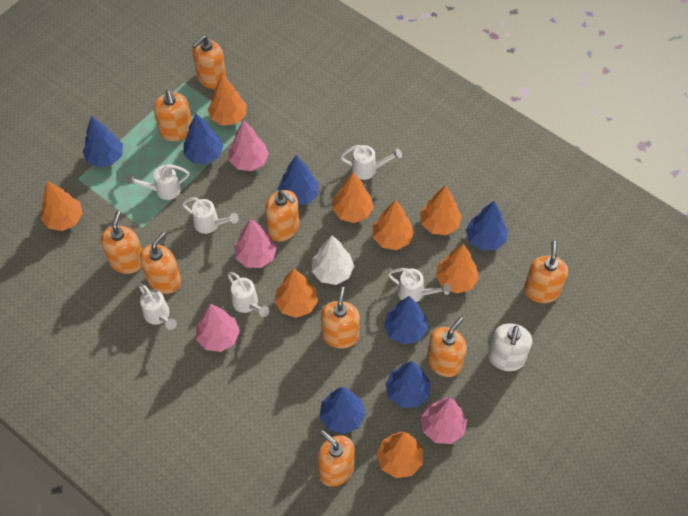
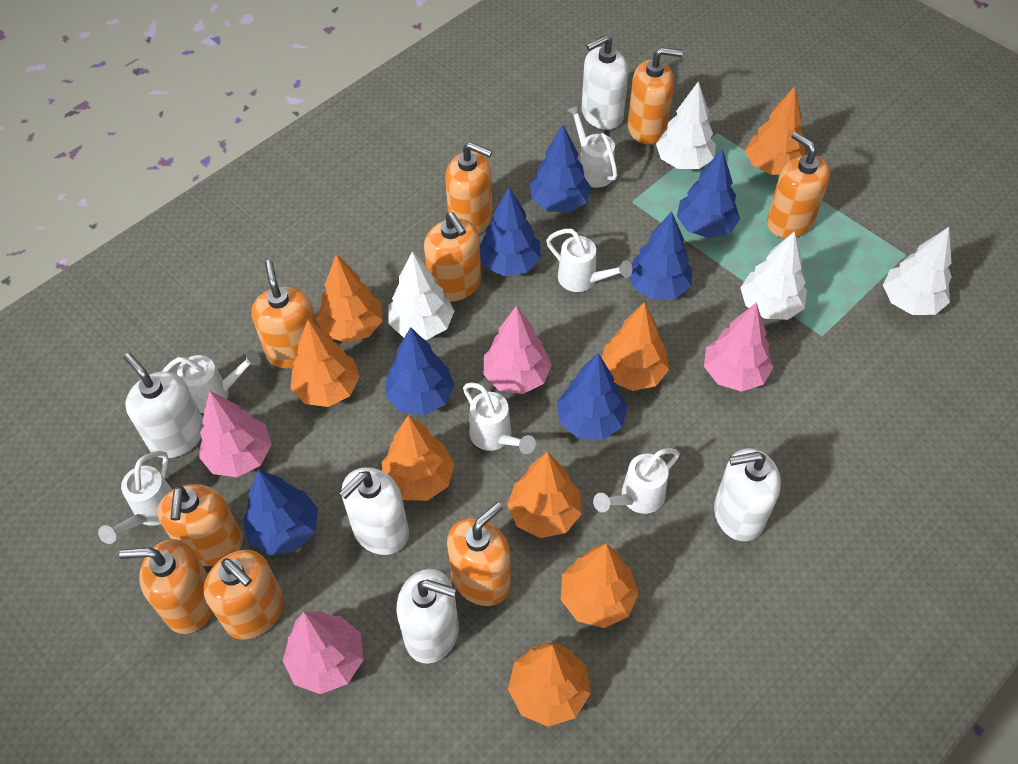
white soap dispenser: 1 -> 5
white tree: 1 -> 4

